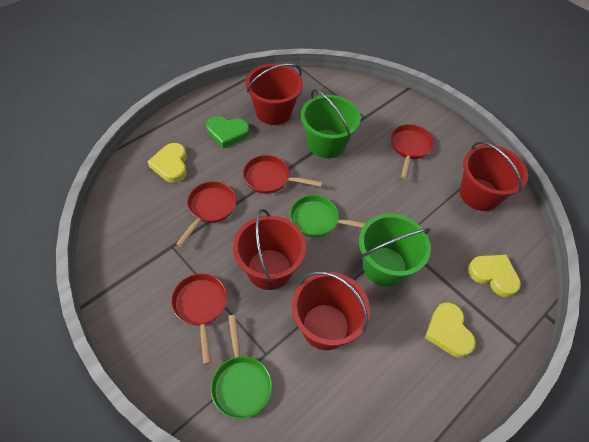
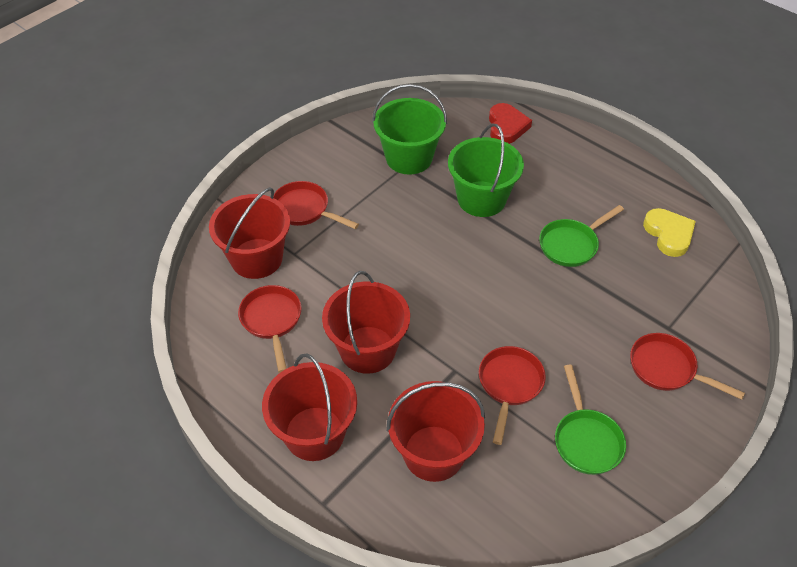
green heart: 1 -> 0
red heart: 0 -> 1
yellow heart: 3 -> 1

